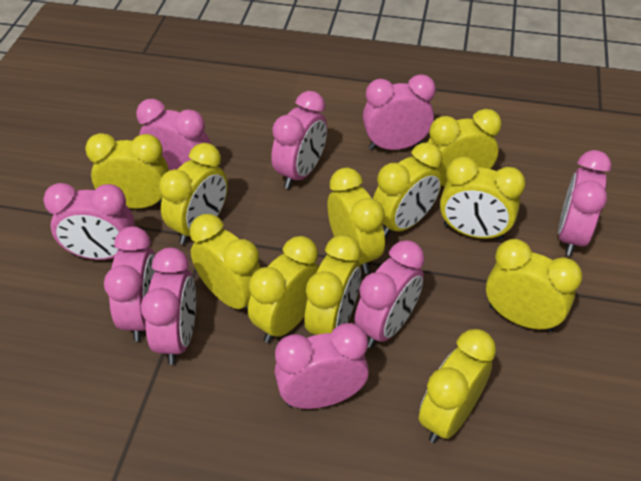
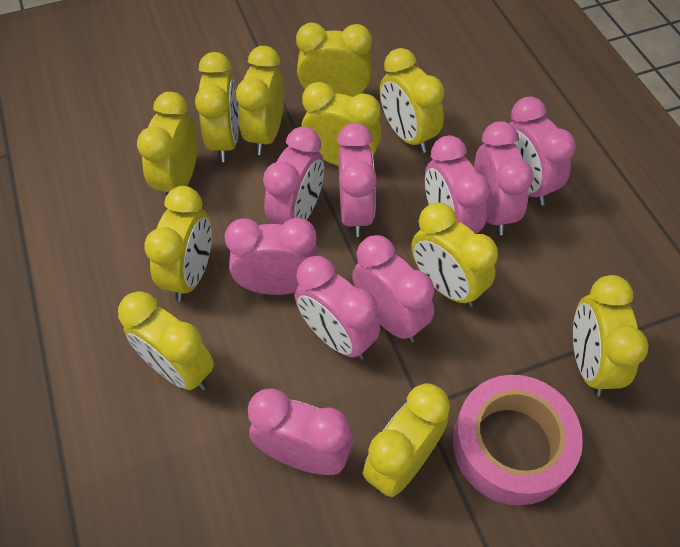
pink tape: 0 -> 1

